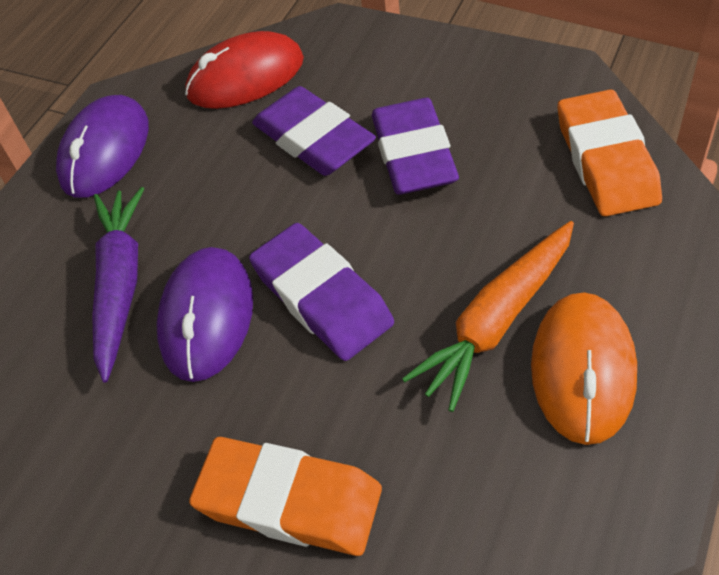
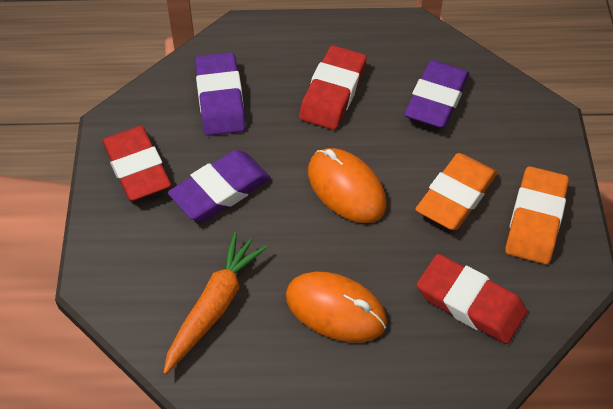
orange mouse: 1 -> 2
purple carrot: 1 -> 0
purple mouse: 2 -> 0
red eraser: 0 -> 3
red mouse: 1 -> 0

